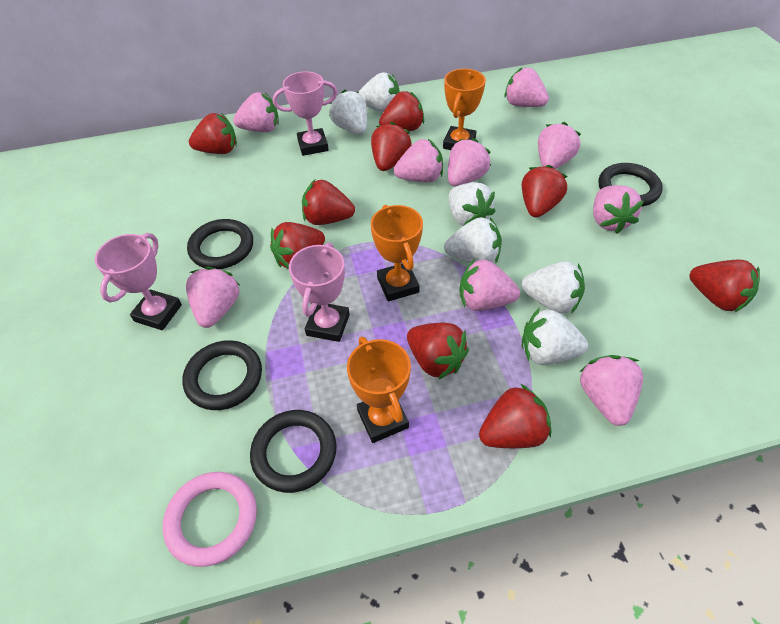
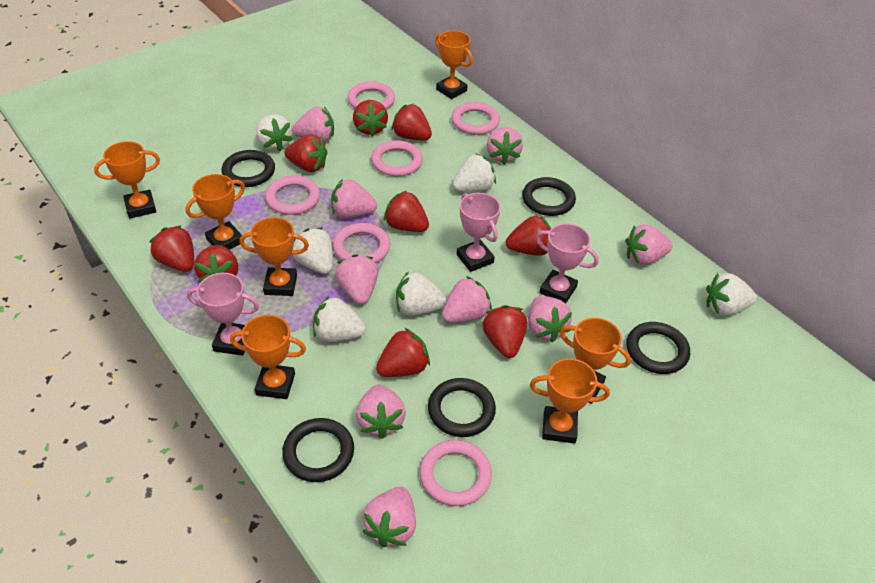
black ring: 4 -> 5
orange trophy: 3 -> 7
pink ring: 1 -> 6

